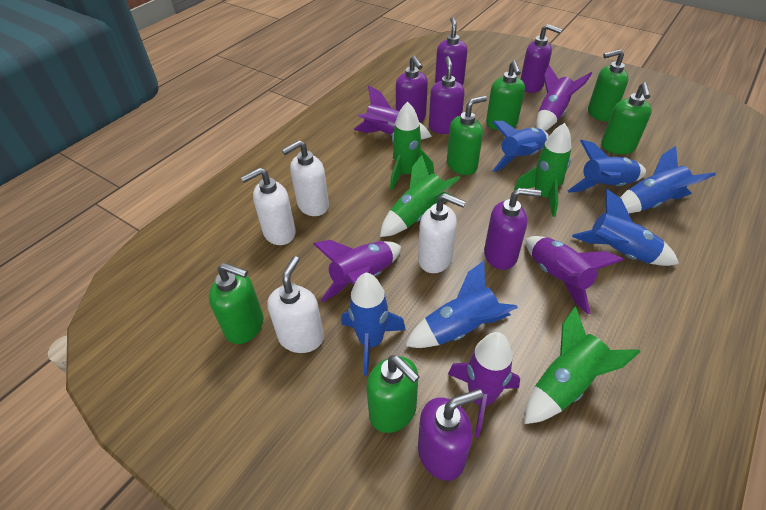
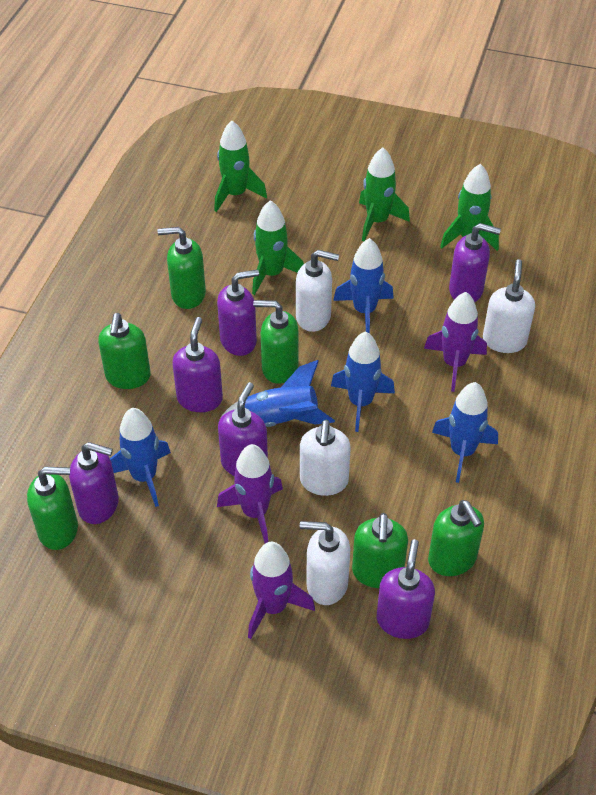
blue rocket: 6 -> 5
purple rocket: 5 -> 3

